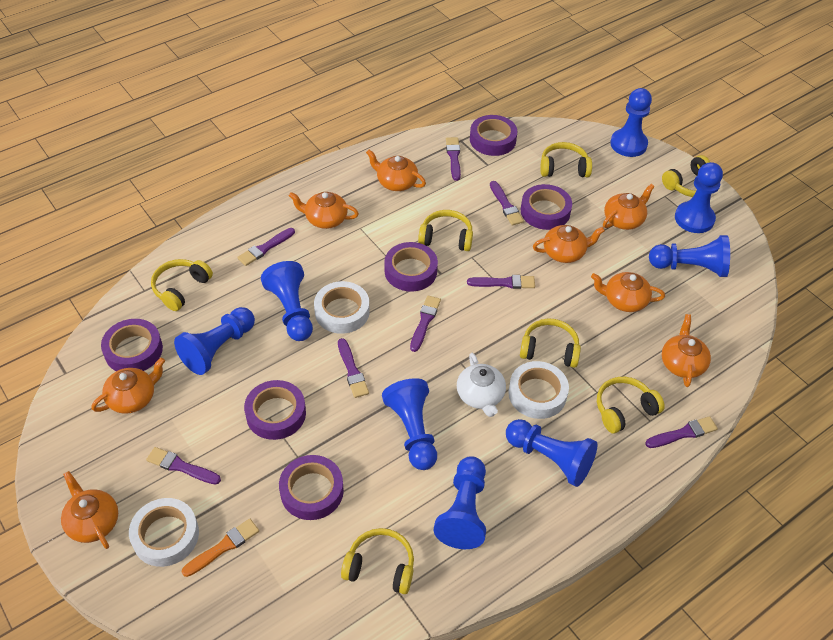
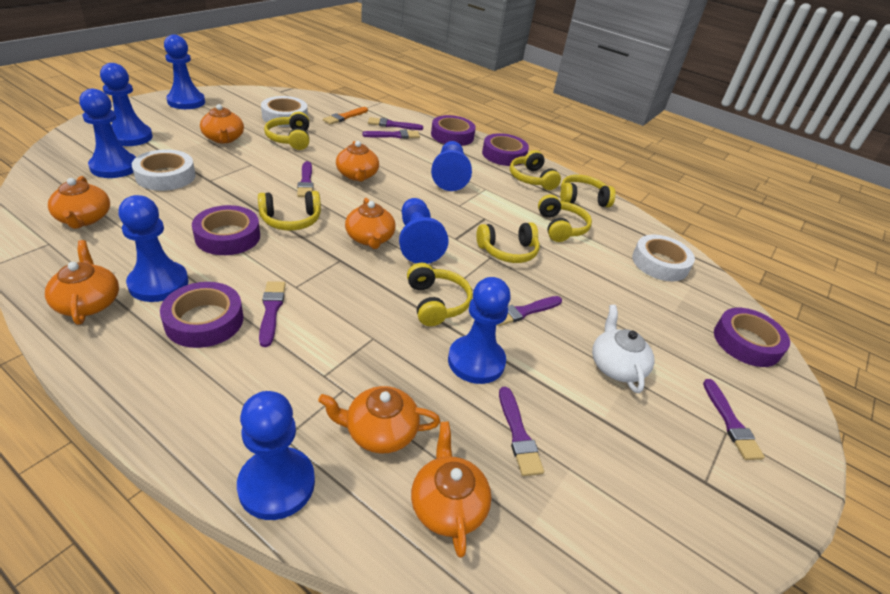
orange teapot: 8 -> 7
purple brush: 8 -> 7
purple tape: 6 -> 5

